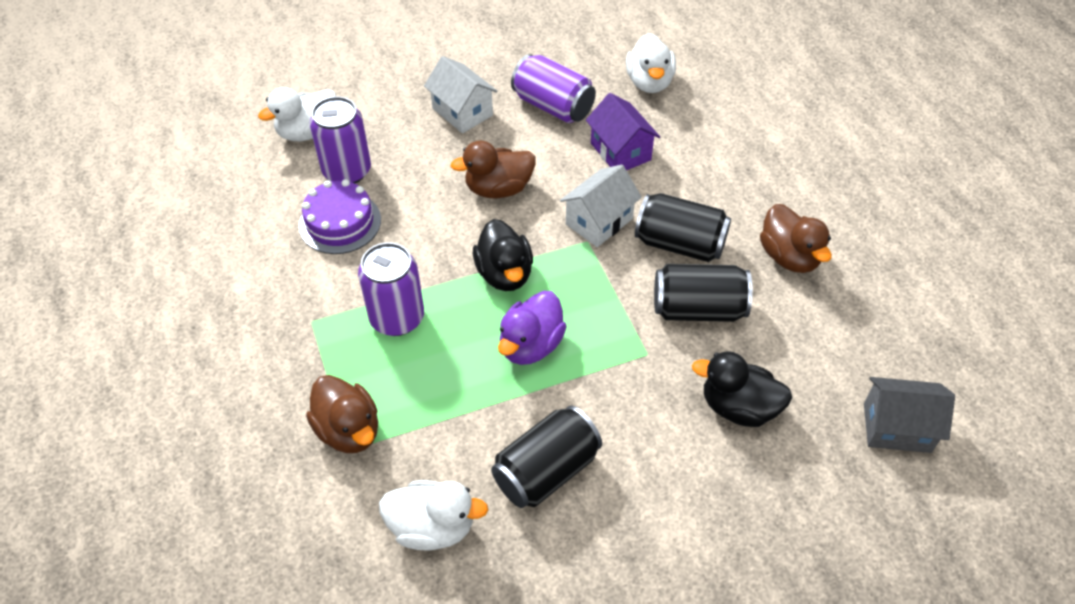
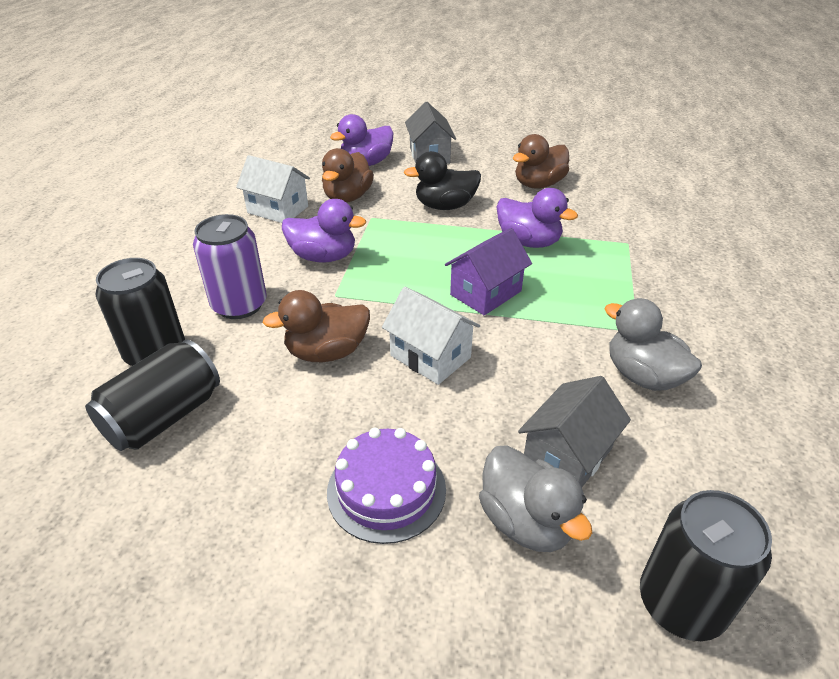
black duck: 2 -> 1
grey duck: 0 -> 2
grey house: 1 -> 2
purple can: 3 -> 1
purple duck: 1 -> 3
white duck: 3 -> 0

